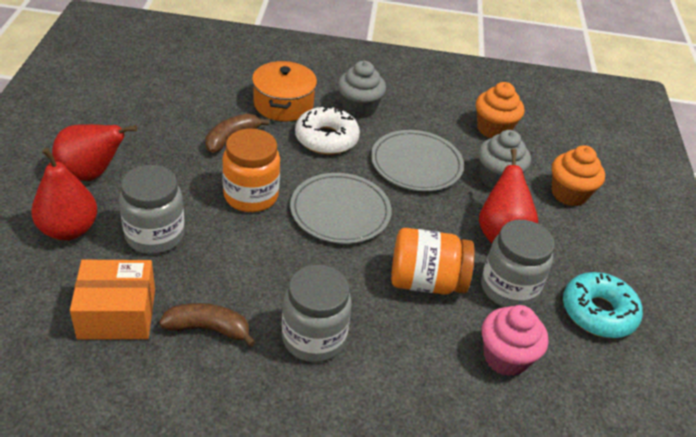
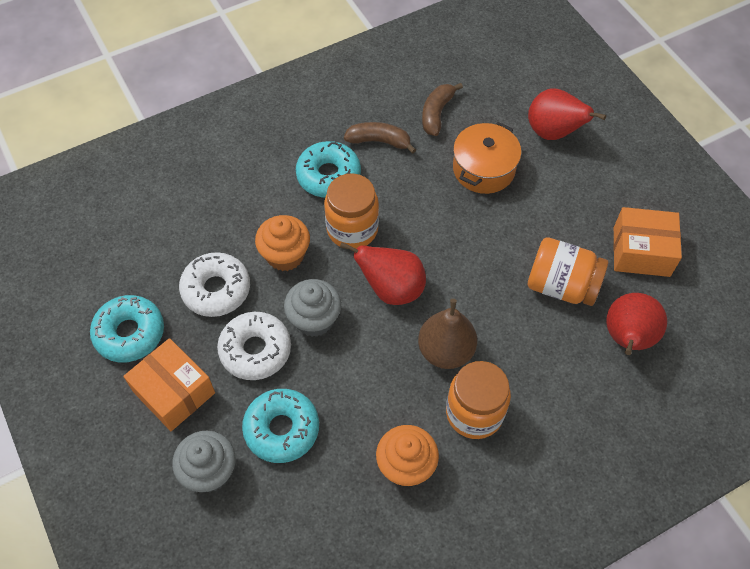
brown pear: 0 -> 1
grey jar: 3 -> 0
grey plate: 2 -> 0
orange box: 1 -> 2
orange jar: 2 -> 3
pink cupcake: 1 -> 0
turquoise donut: 1 -> 3
white donut: 1 -> 2

